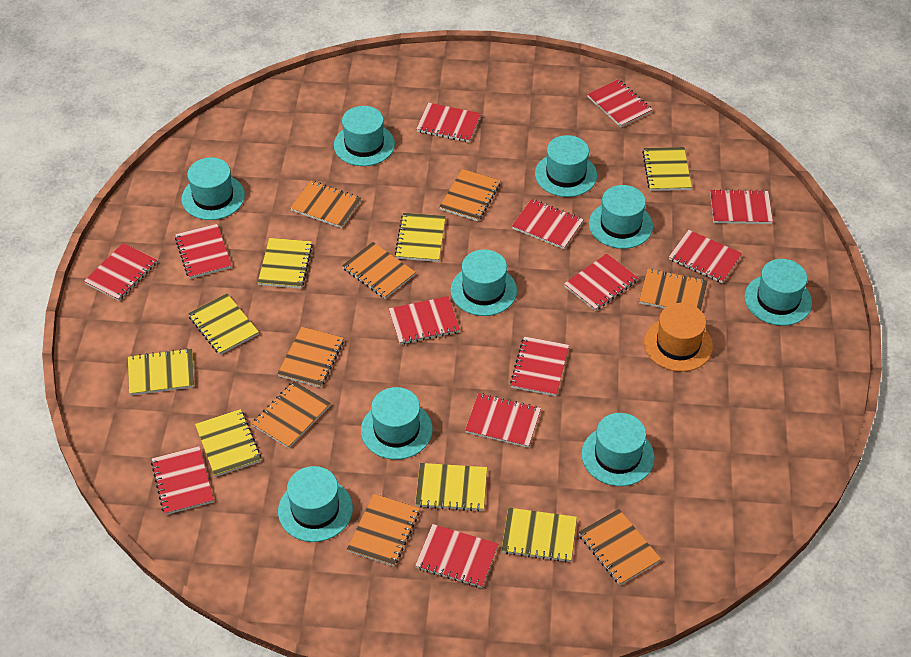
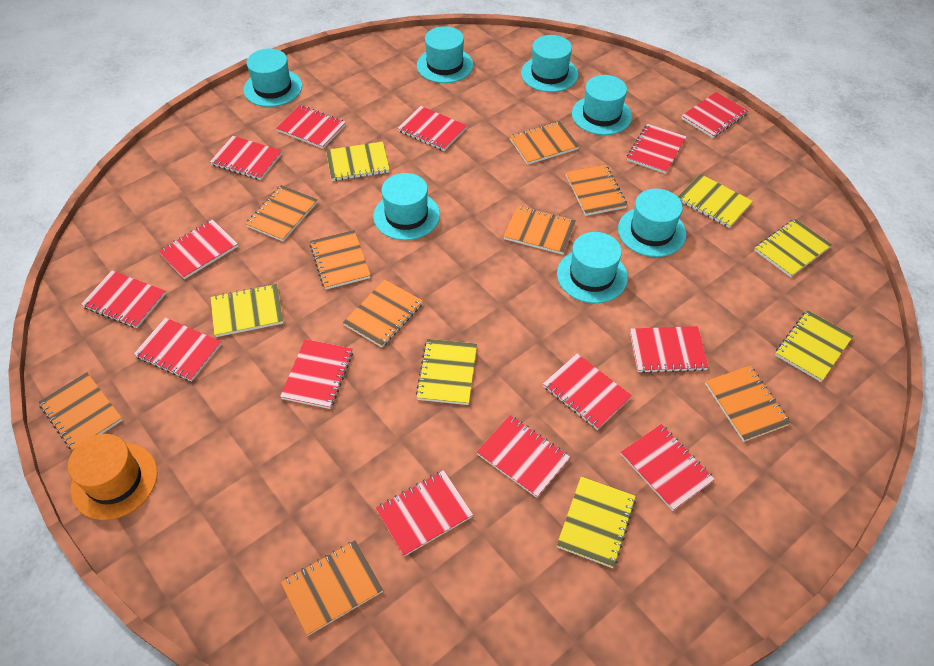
orange notebook: 8 -> 9
red notebook: 13 -> 14
turquoise hat: 9 -> 7
yellow notebook: 8 -> 7

